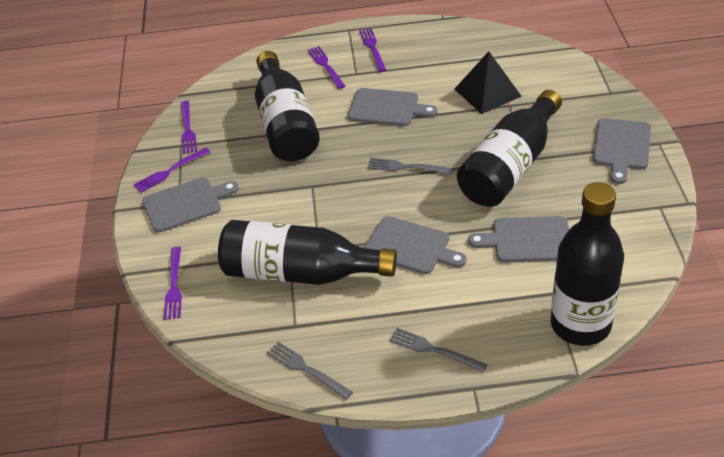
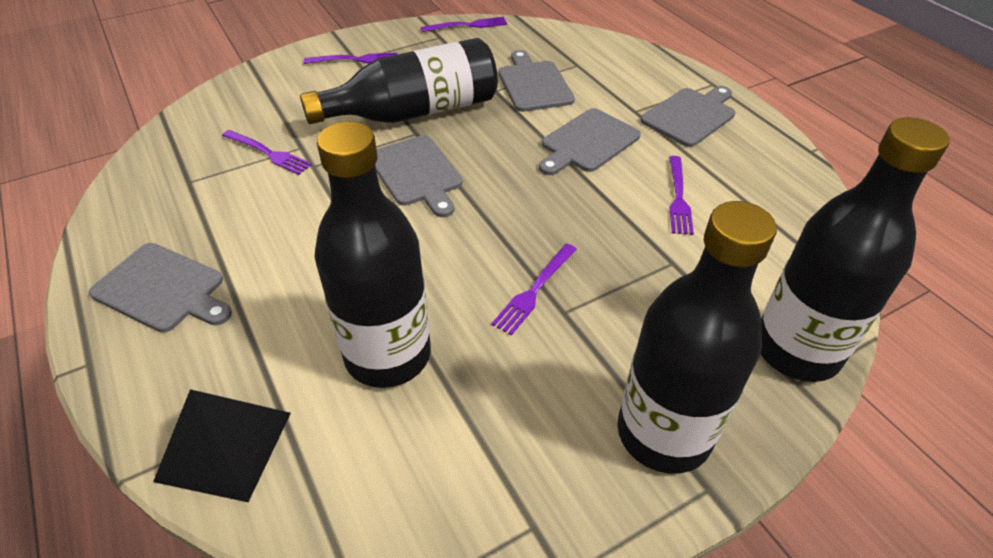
grey fork: 3 -> 0

